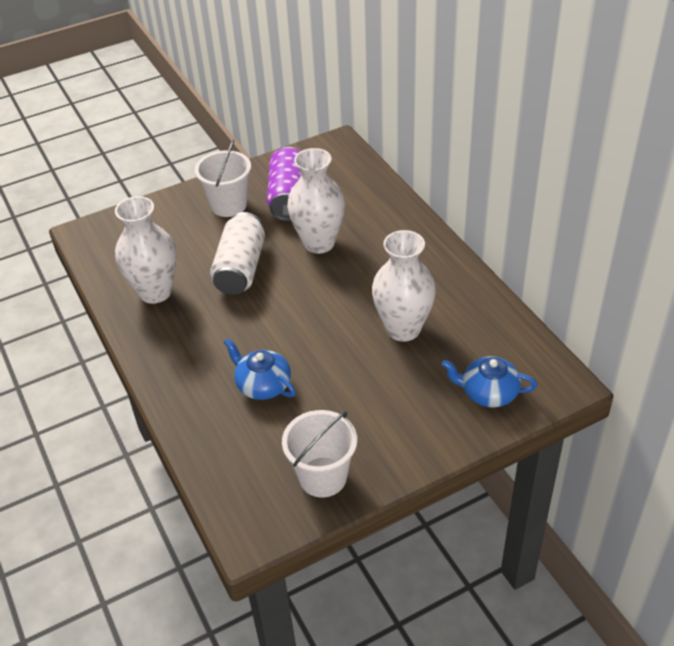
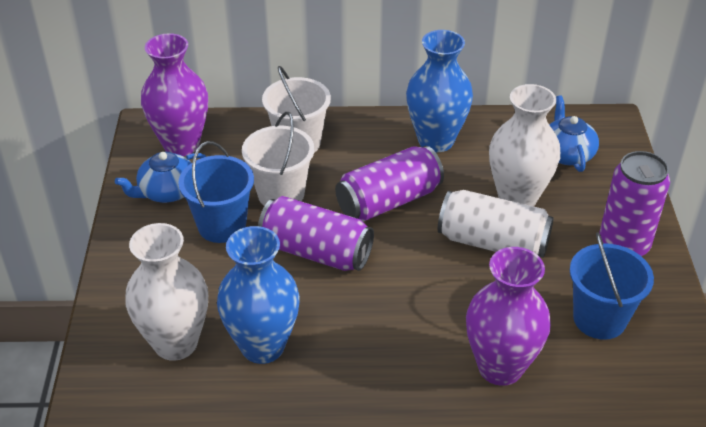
blue bucket: 0 -> 2
blue vase: 0 -> 2
purple can: 1 -> 3
purple vase: 0 -> 2
white vase: 3 -> 2

